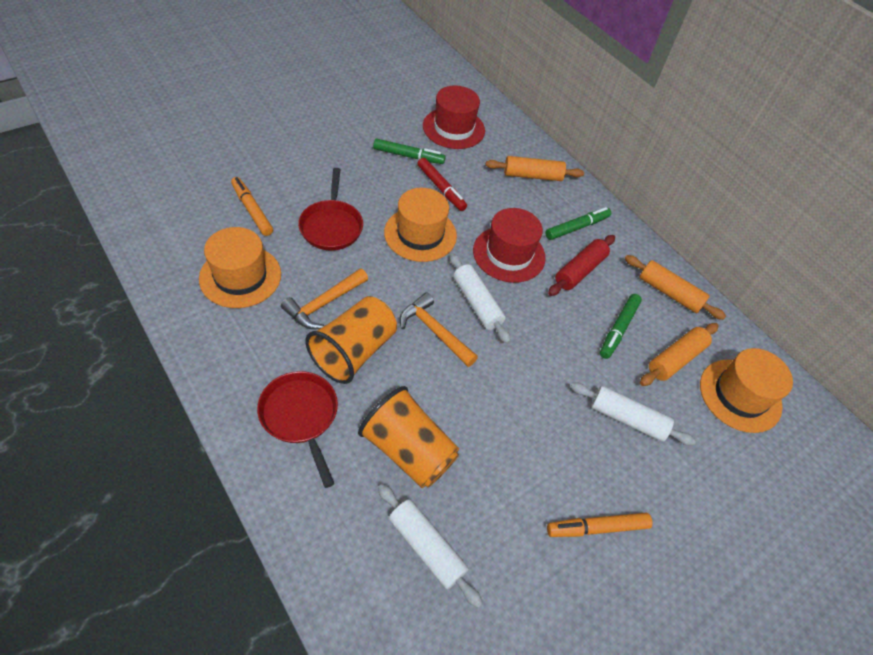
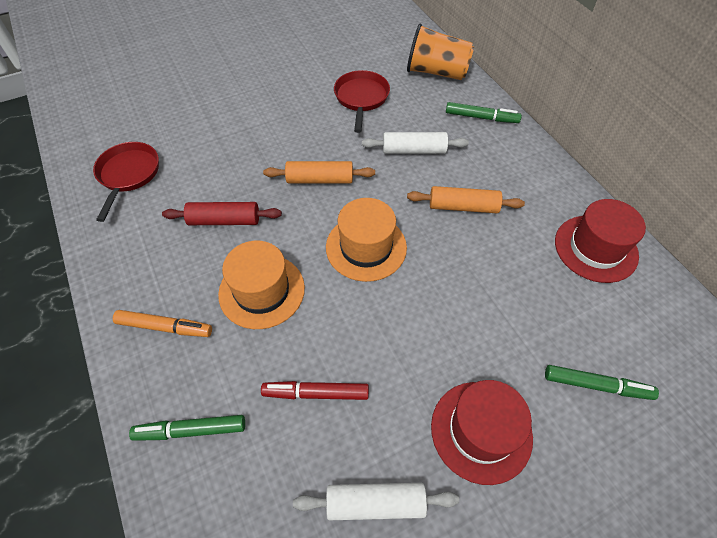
orange cup: 2 -> 1
orange hammer: 2 -> 0
orange hat: 3 -> 2
orange marker: 2 -> 1
orange rolling pin: 3 -> 2
white rolling pin: 3 -> 2

